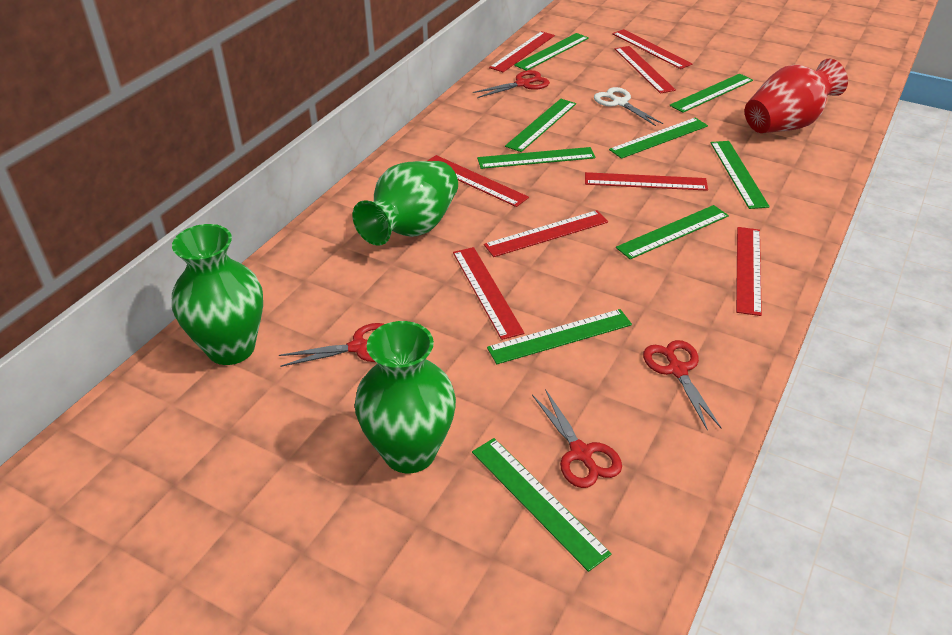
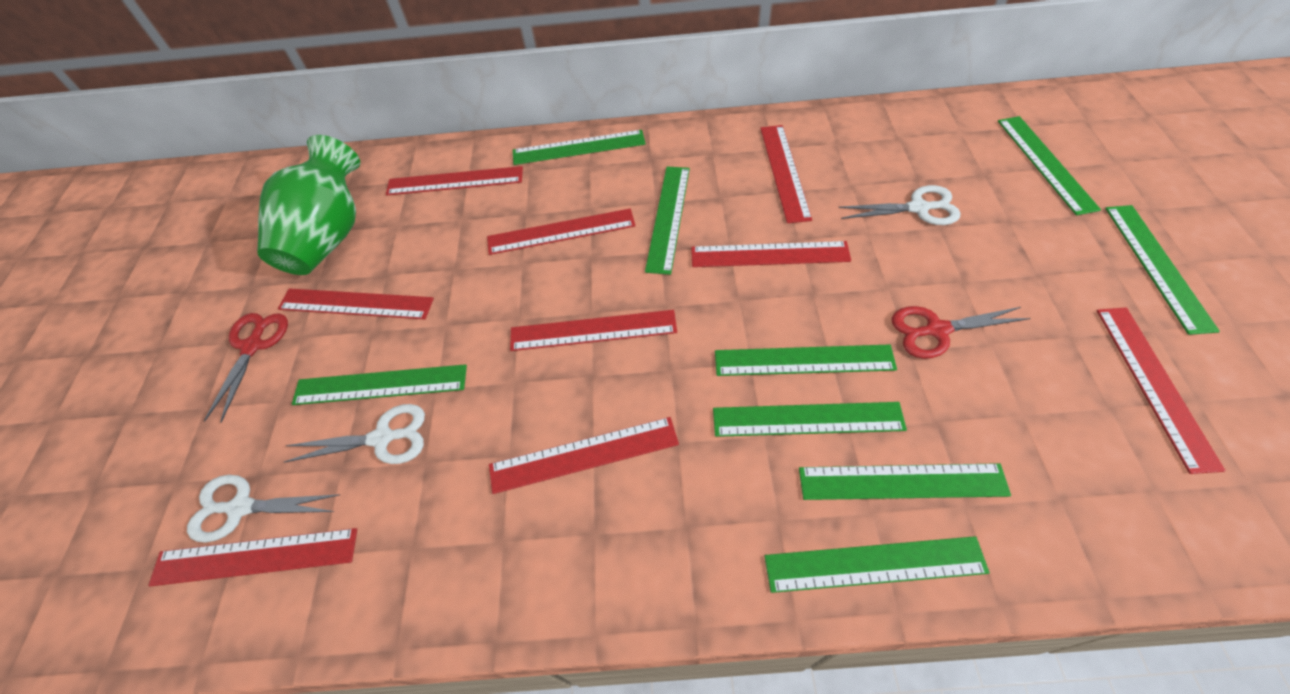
green vase: 3 -> 1
red ruler: 8 -> 9
red scissors: 4 -> 2
red vase: 1 -> 0
white scissors: 1 -> 3

